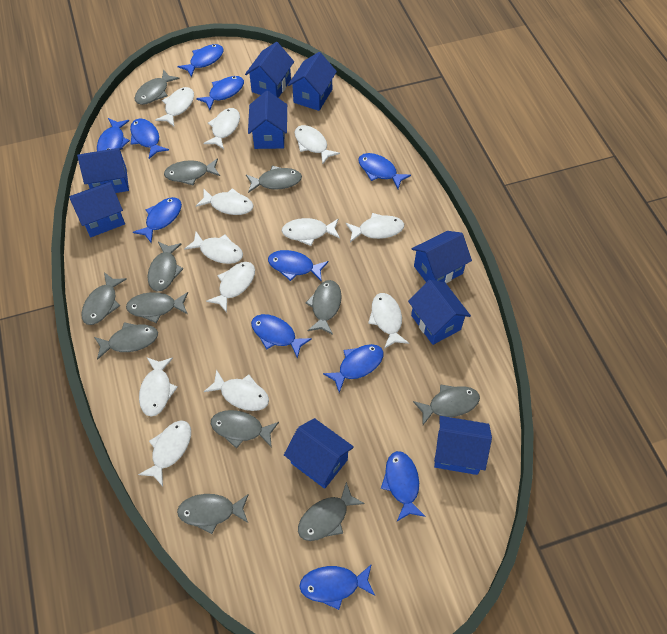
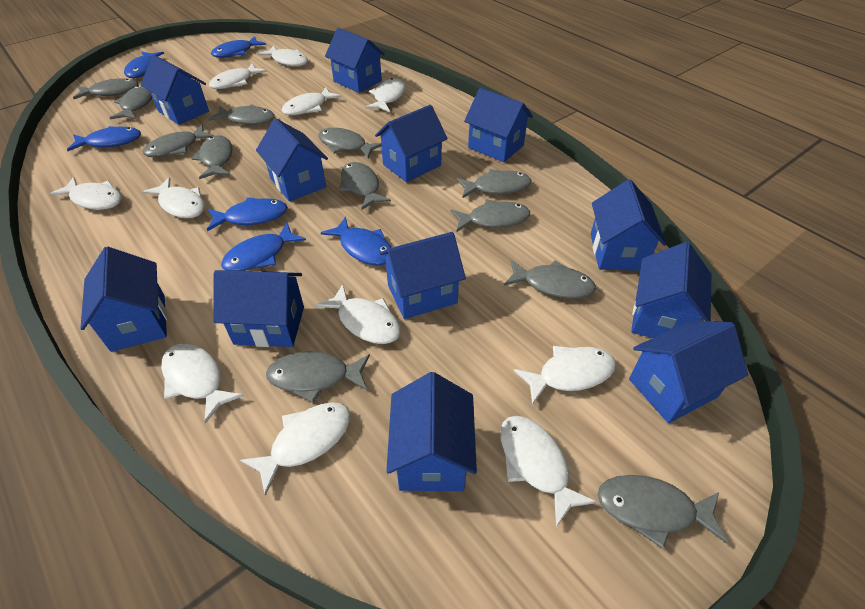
blue fish: 11 -> 6
blue house: 9 -> 12
white fish: 12 -> 11

